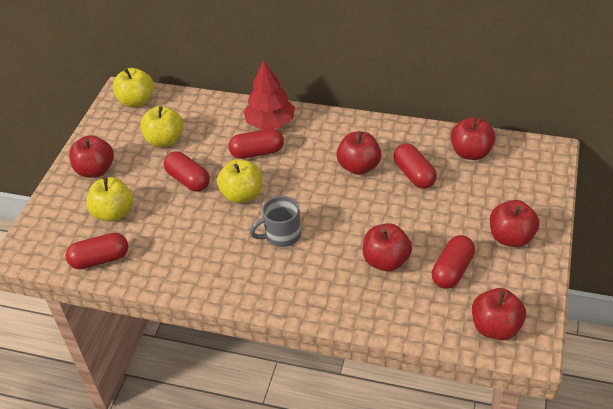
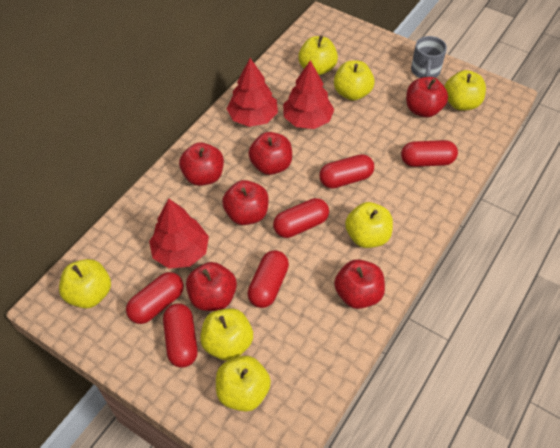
red capsule: 5 -> 6
red tree: 1 -> 3
yellow apple: 4 -> 7

